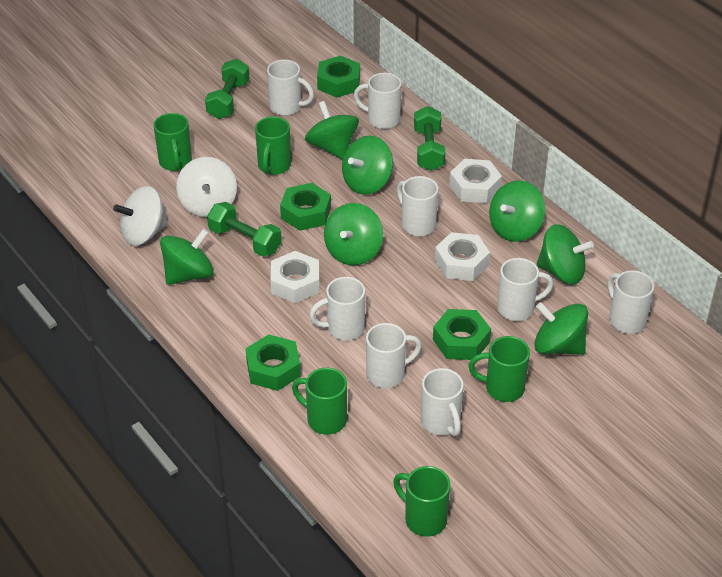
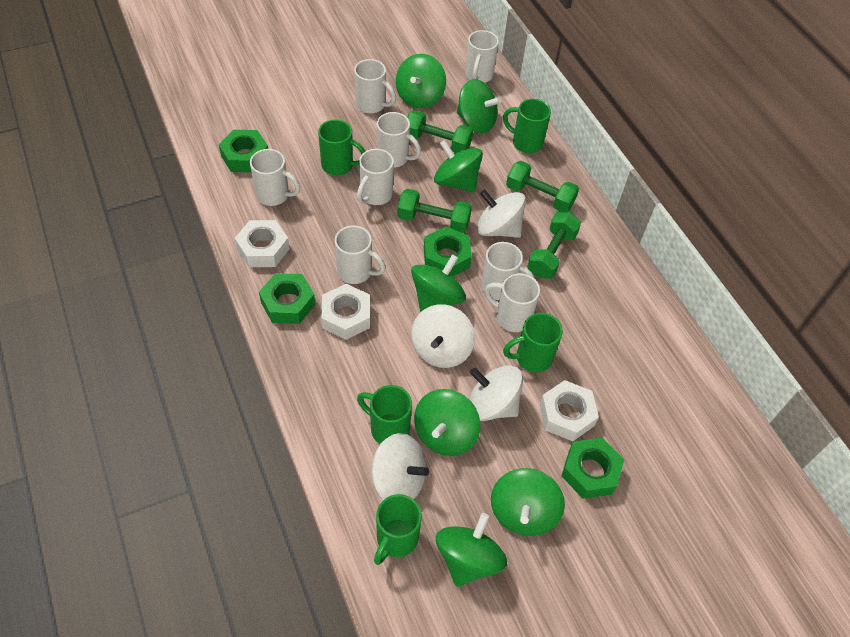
green dumbbell: 3 -> 4
white spinning top: 2 -> 4

